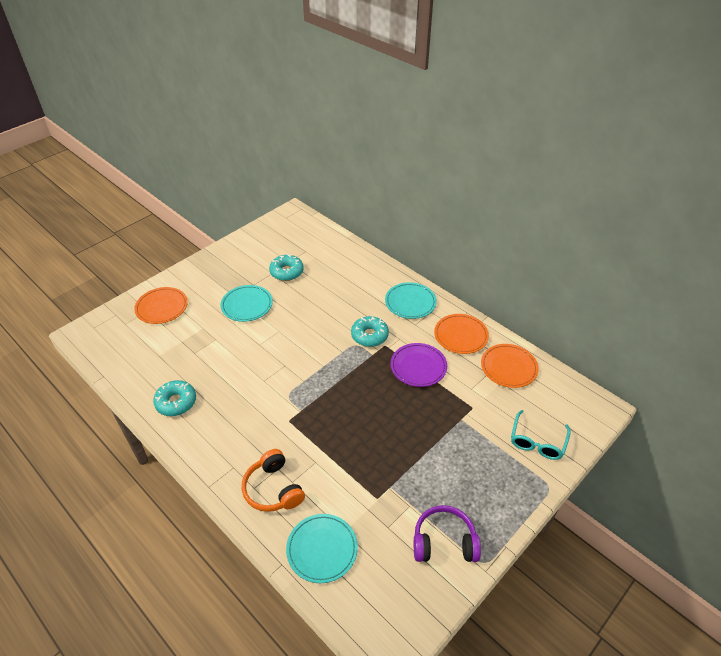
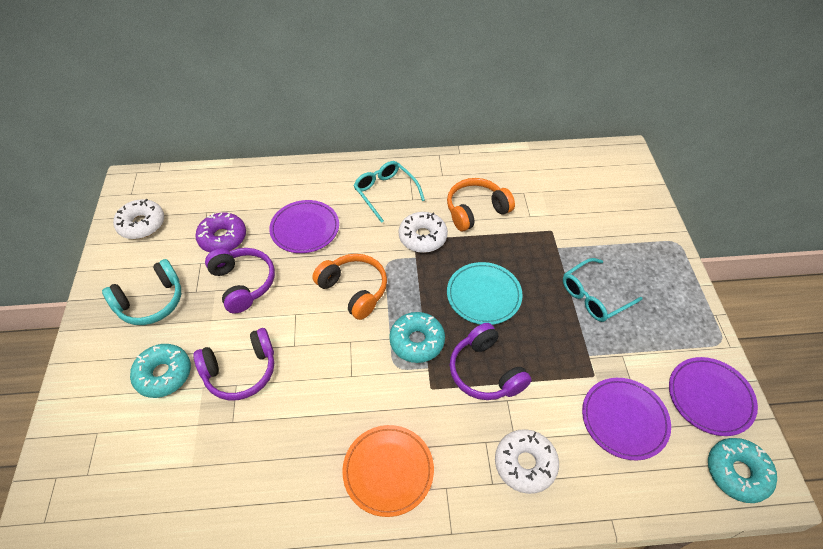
orange headphones: 1 -> 2
orange plate: 3 -> 1
purple donut: 0 -> 1
purple headphones: 1 -> 3
purple plate: 1 -> 3
turquoise glasses: 1 -> 2
turquoise headphones: 0 -> 1
turquoise plate: 3 -> 1
white donut: 0 -> 3

